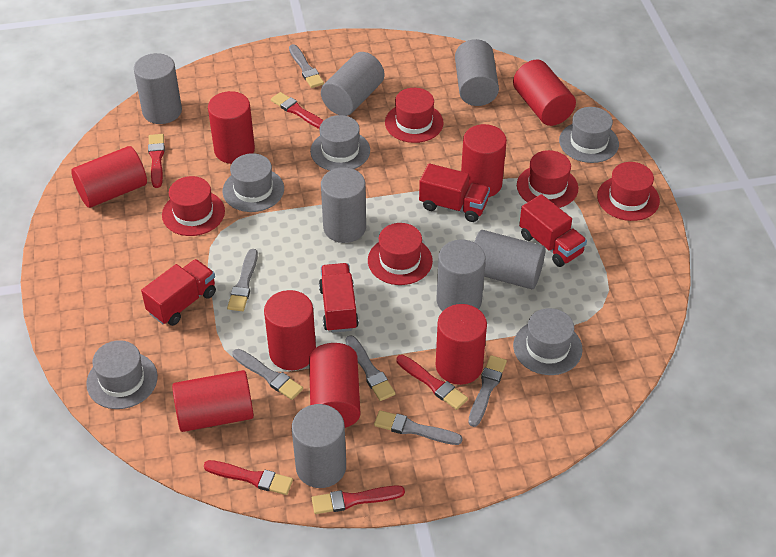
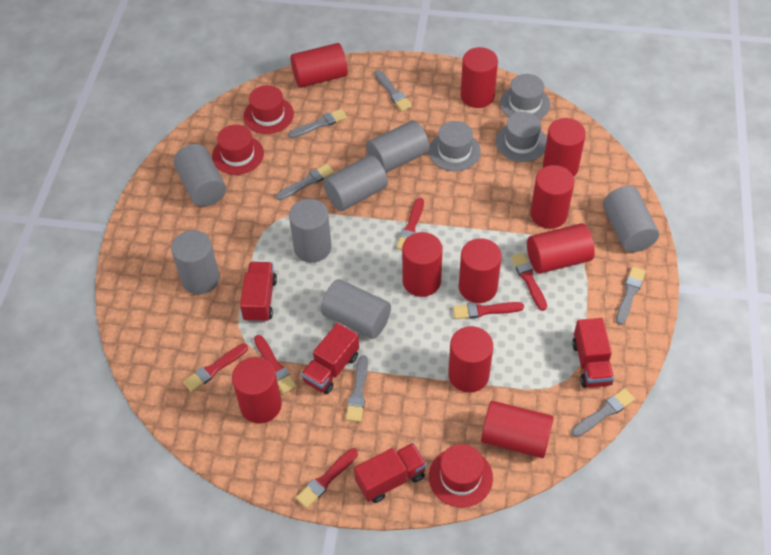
grey hat: 5 -> 3
red brush: 5 -> 6
red cylinder: 8 -> 10
red hat: 5 -> 3

